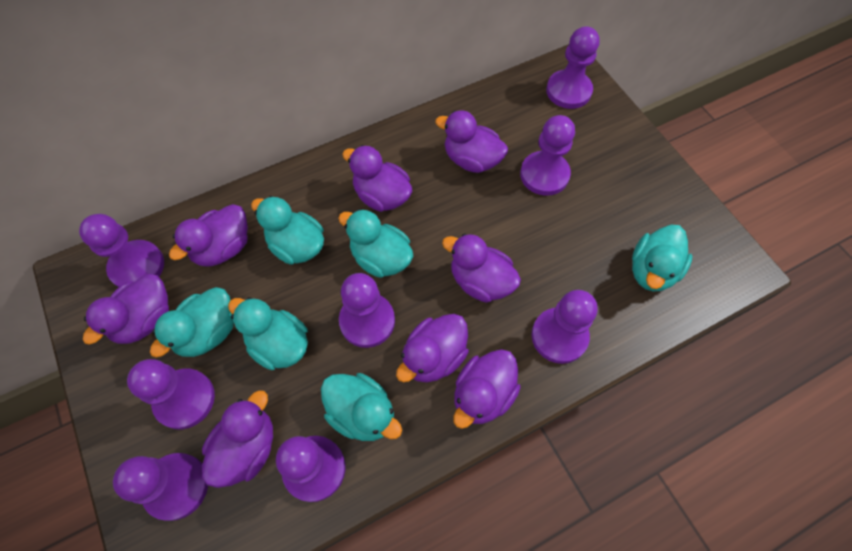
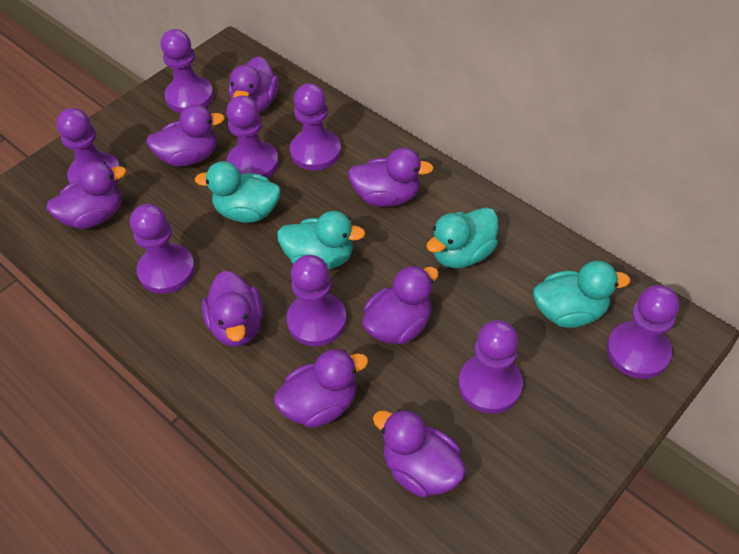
turquoise duck: 6 -> 4

